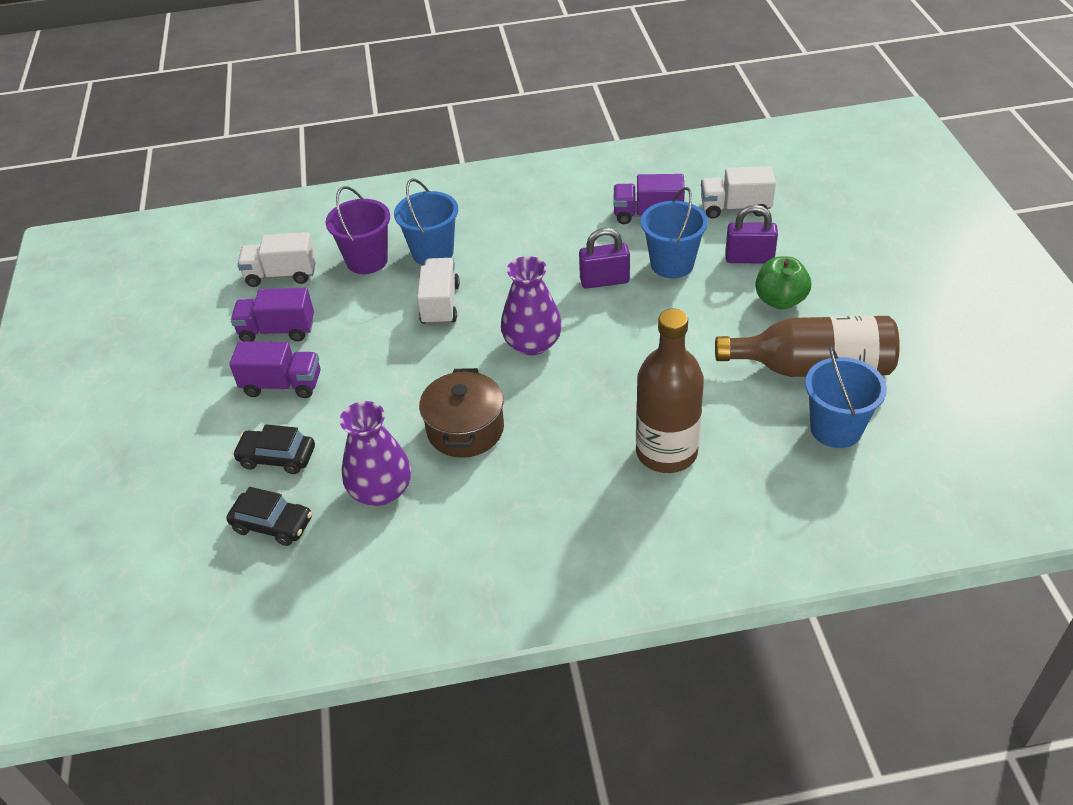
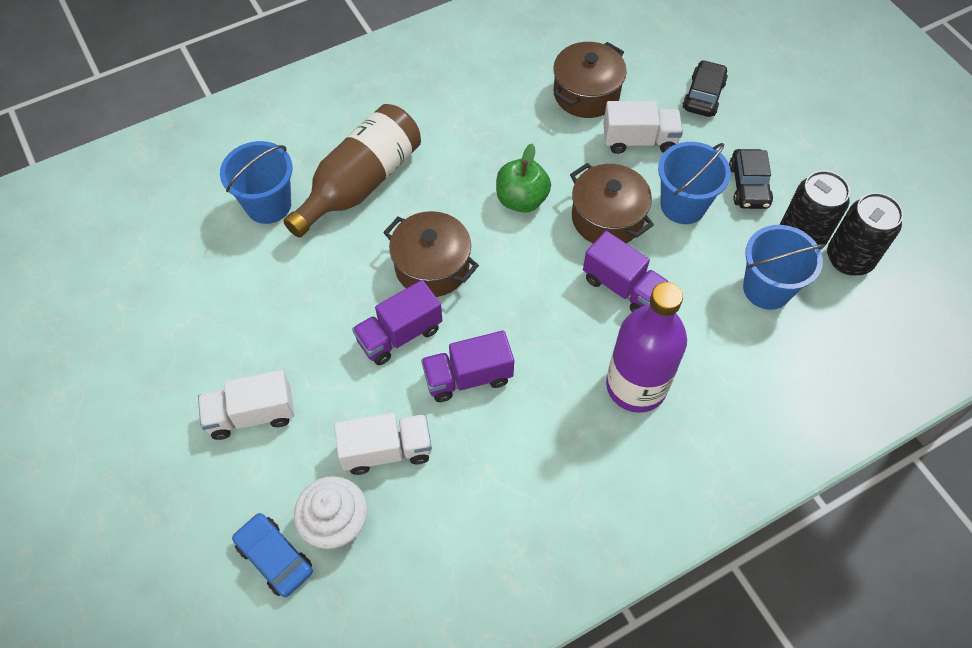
black can: 0 -> 2
blue car: 0 -> 1
brown bottle: 2 -> 1
brown pot: 1 -> 3
purple bottle: 0 -> 1
purple bucket: 1 -> 0
purple padlock: 2 -> 0
purple vase: 2 -> 0
white cupcake: 0 -> 1

